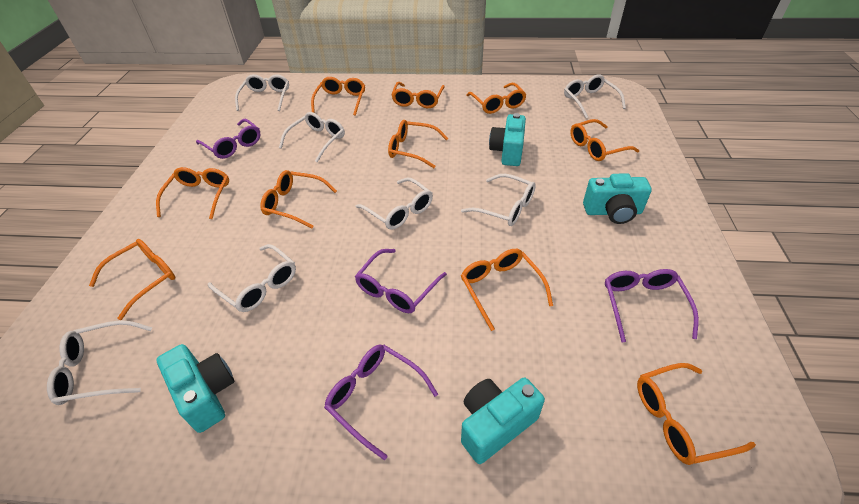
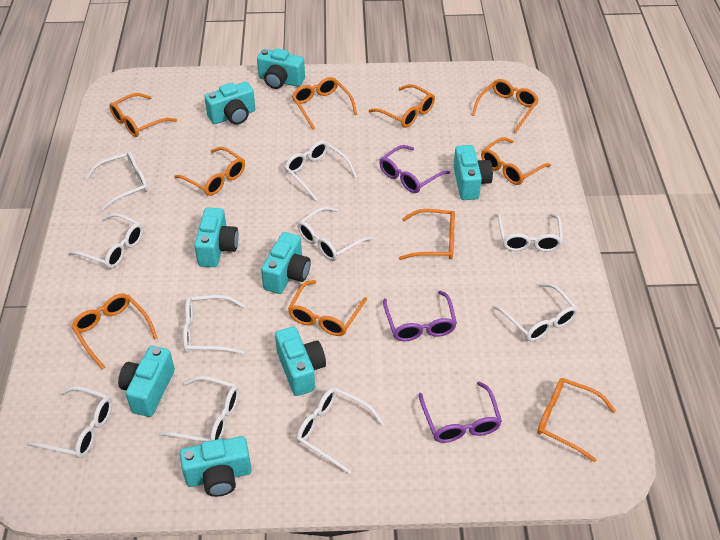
purple glasses: 4 -> 3
turquoise camera: 4 -> 8
white glasses: 7 -> 10

